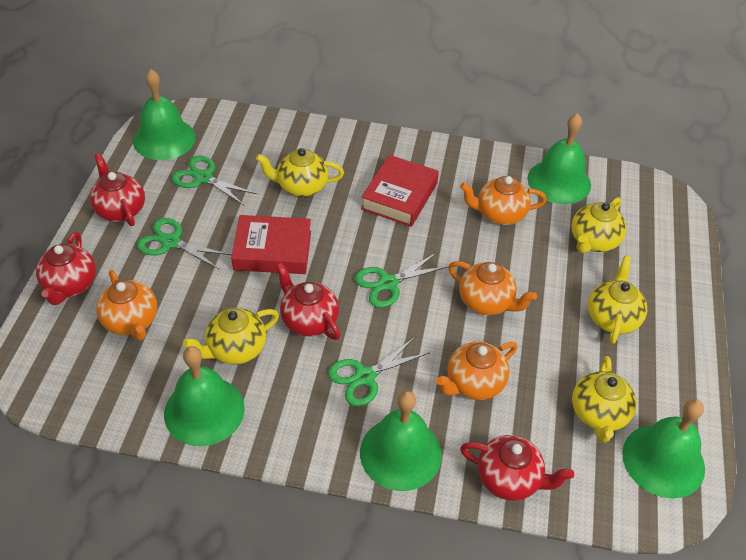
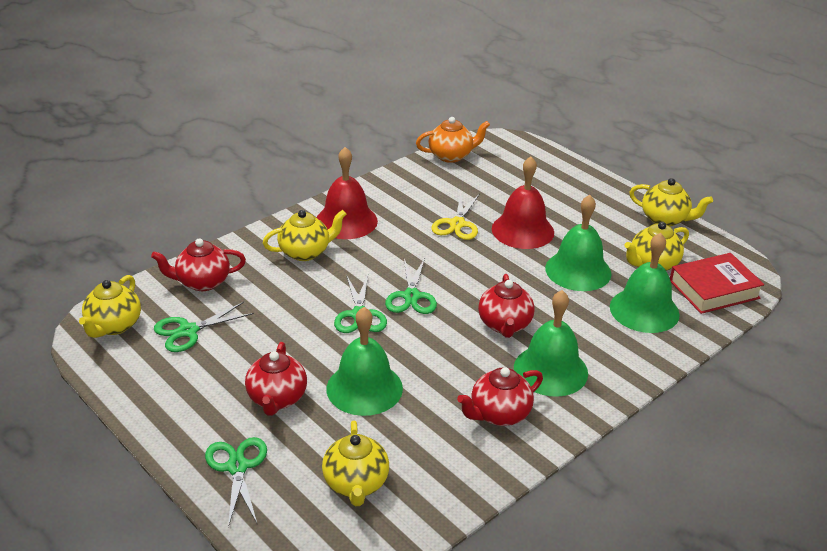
green bell: 5 -> 4
orange teapot: 4 -> 1
red bell: 0 -> 2
red book: 2 -> 1
yellow scissors: 0 -> 1

